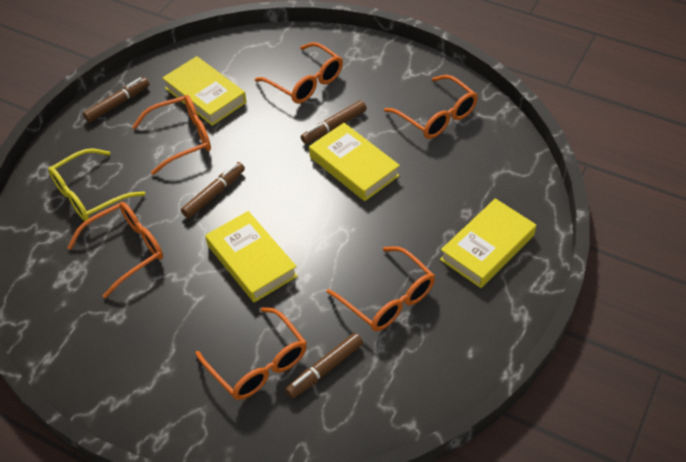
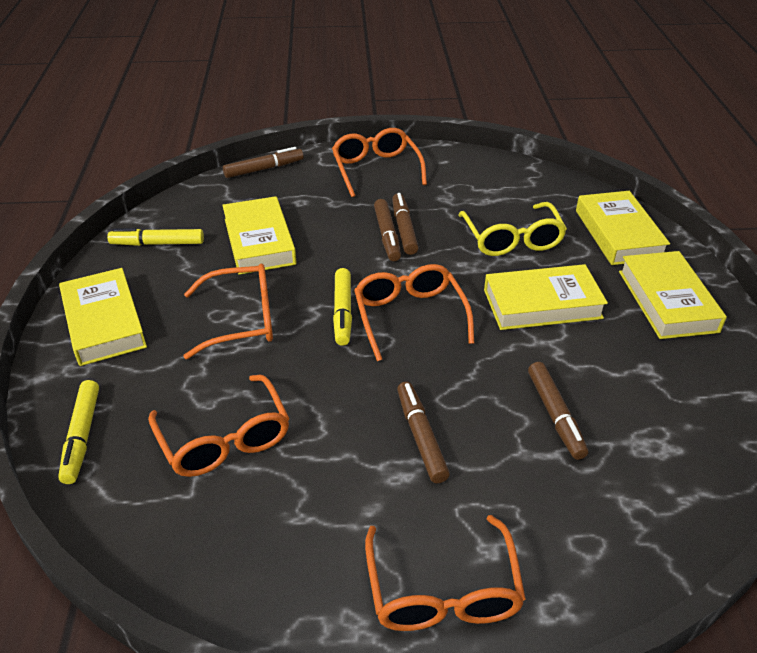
brown marker: 4 -> 5
orange glasses: 6 -> 5
yellow book: 4 -> 5
yellow marker: 0 -> 3

